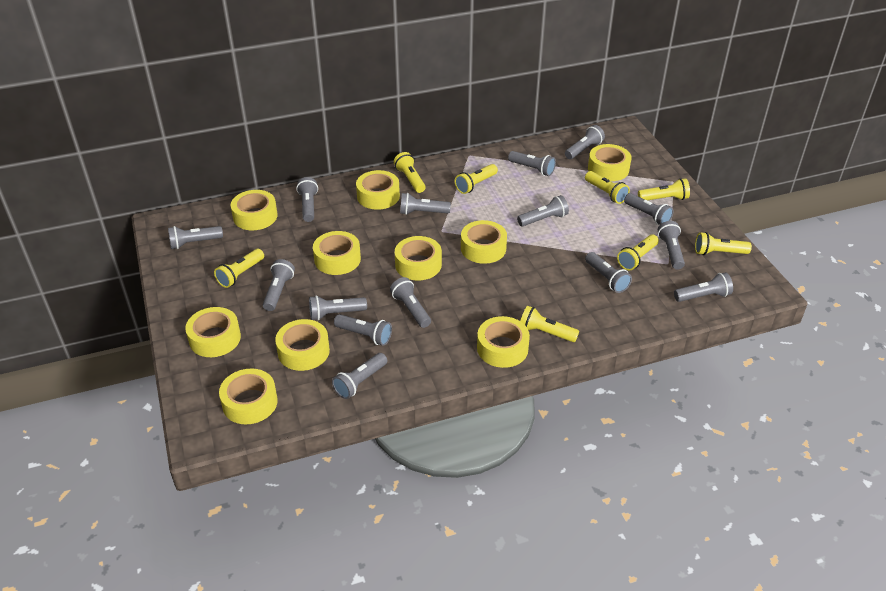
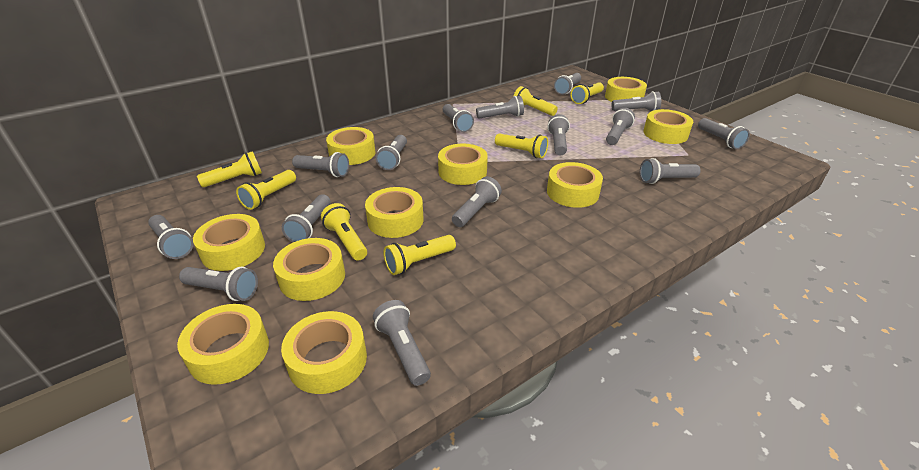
yellow flashlight: 8 -> 7

